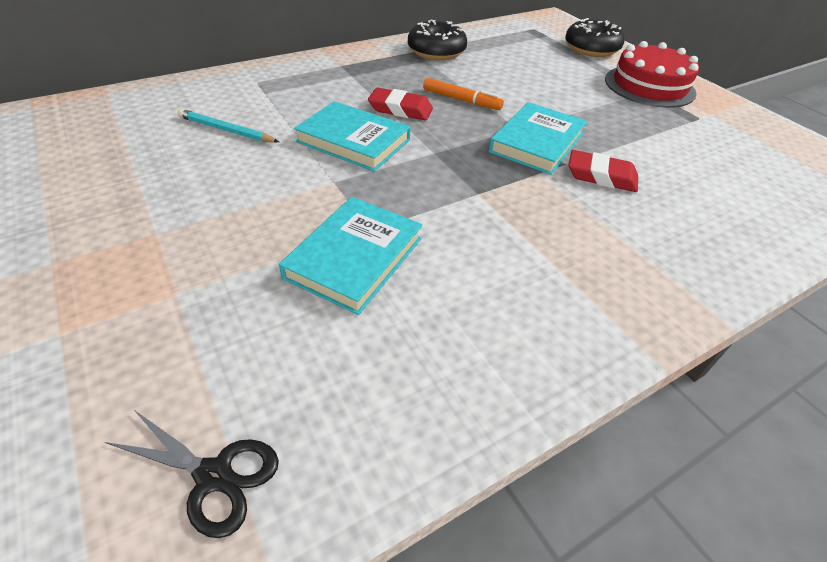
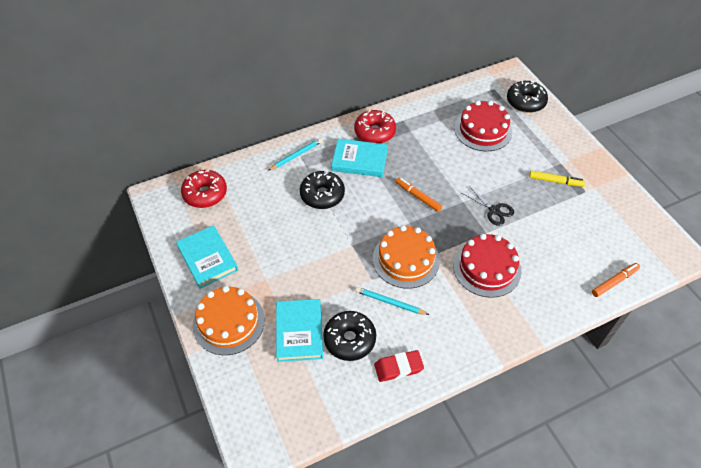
black donut: 2 -> 3
orange cake: 0 -> 2
orange marker: 1 -> 2
red cake: 1 -> 2
red donut: 0 -> 2
red eraser: 2 -> 1
turquoise pencil: 1 -> 2
yellow marker: 0 -> 1

